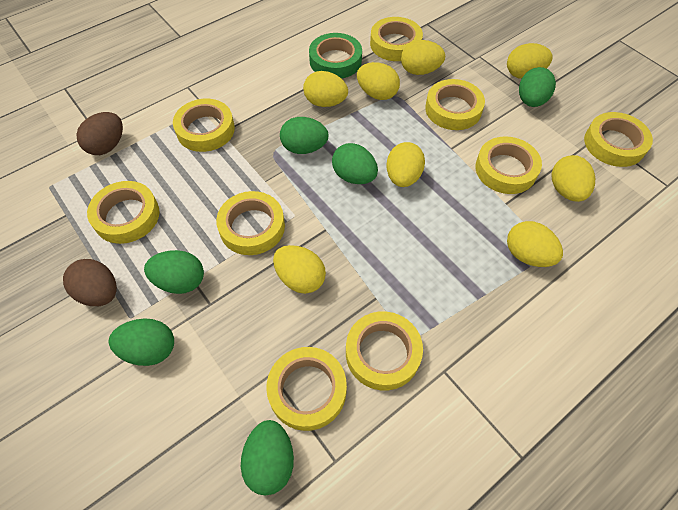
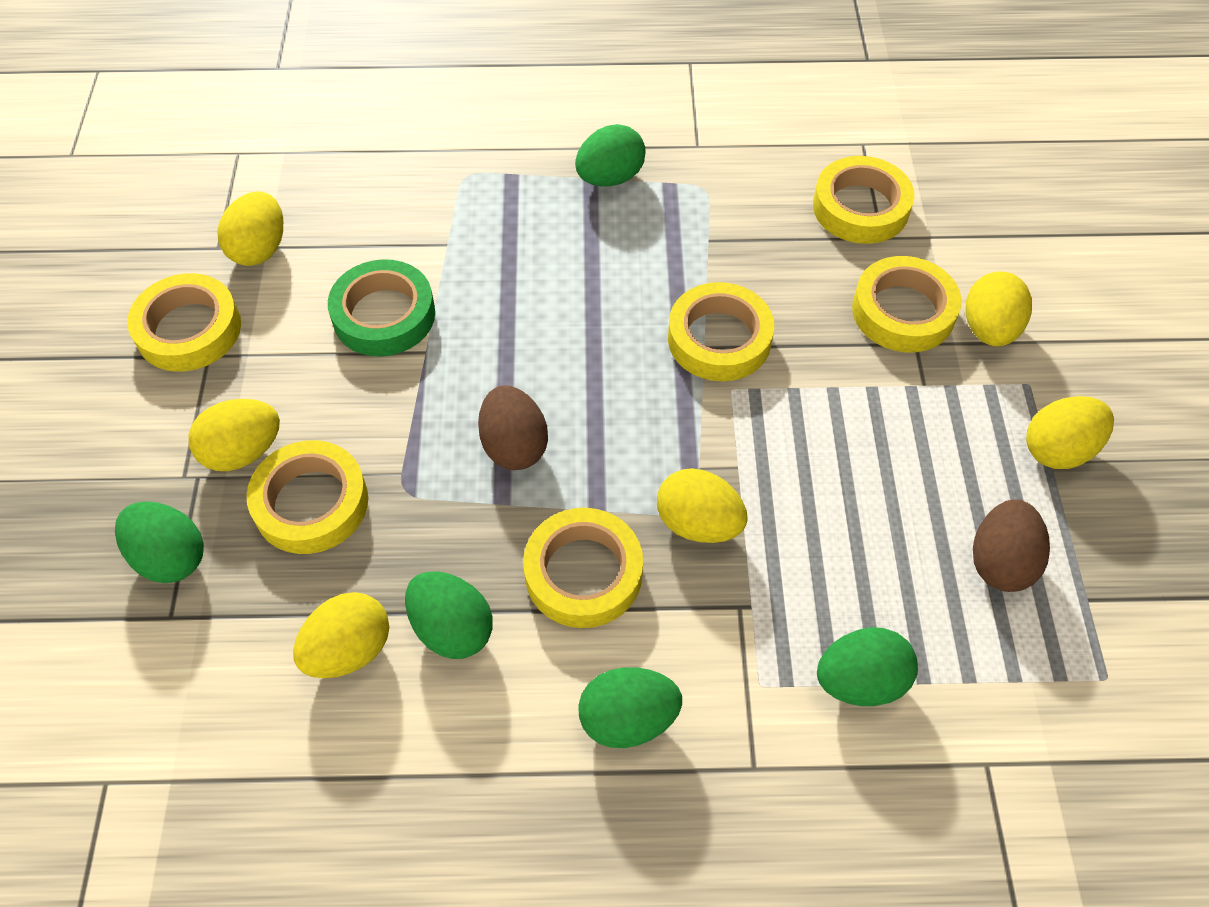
green egg: 6 -> 5
yellow egg: 8 -> 6
yellow tape: 9 -> 6

